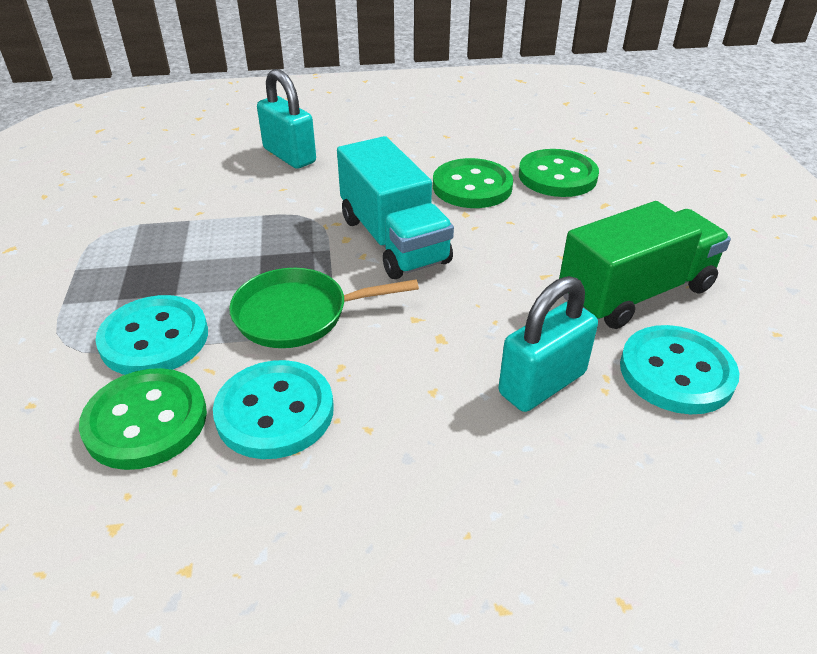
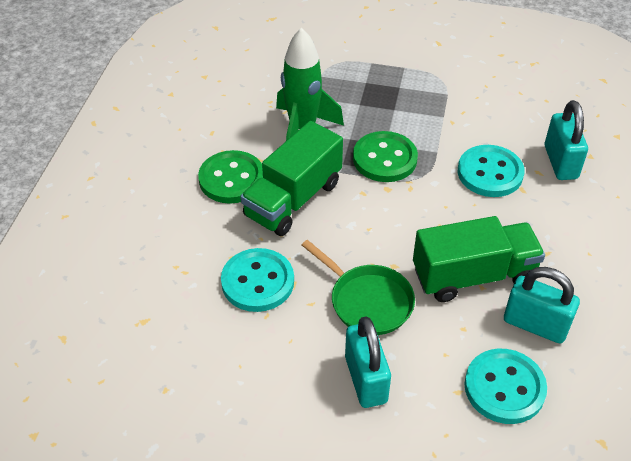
green button: 3 -> 2
green rocket: 0 -> 1
green truck: 1 -> 2
turquoise padlock: 2 -> 3
turquoise truck: 1 -> 0

